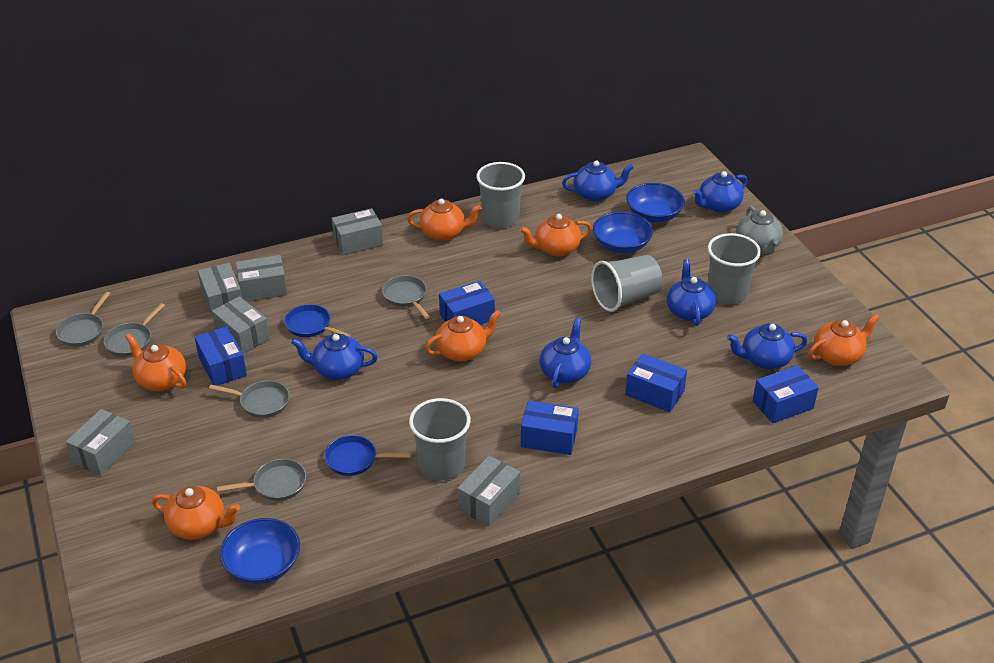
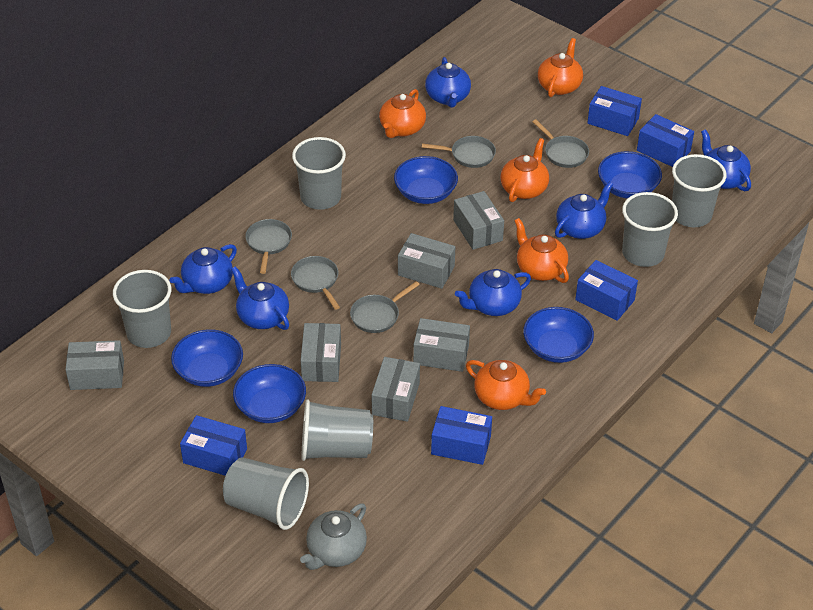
blue bowl: 3 -> 5
blue pan: 2 -> 0
grey cup: 4 -> 6
orange teapot: 6 -> 5

